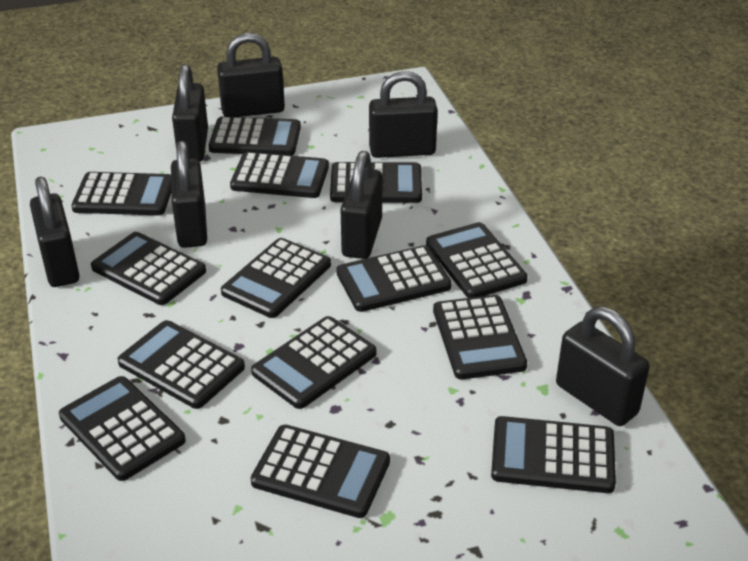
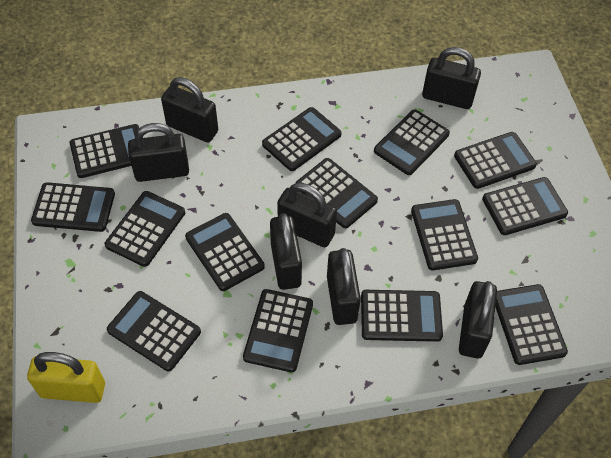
yellow padlock: 0 -> 1

